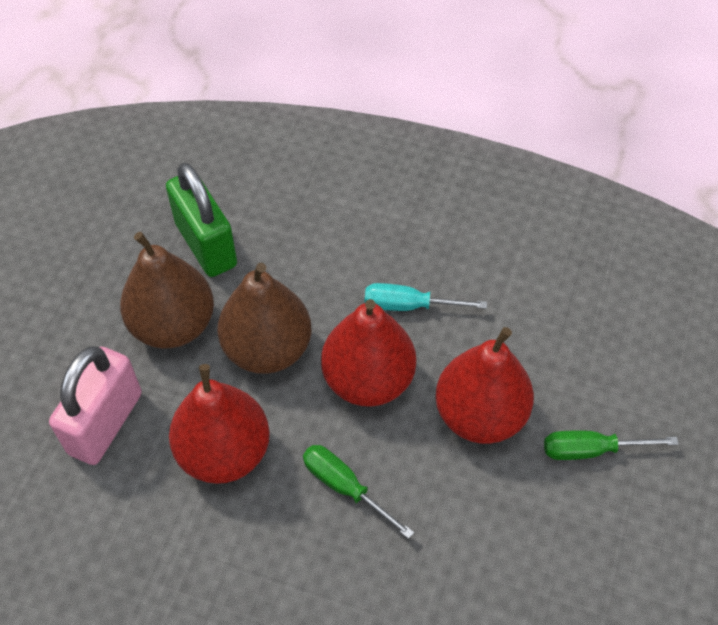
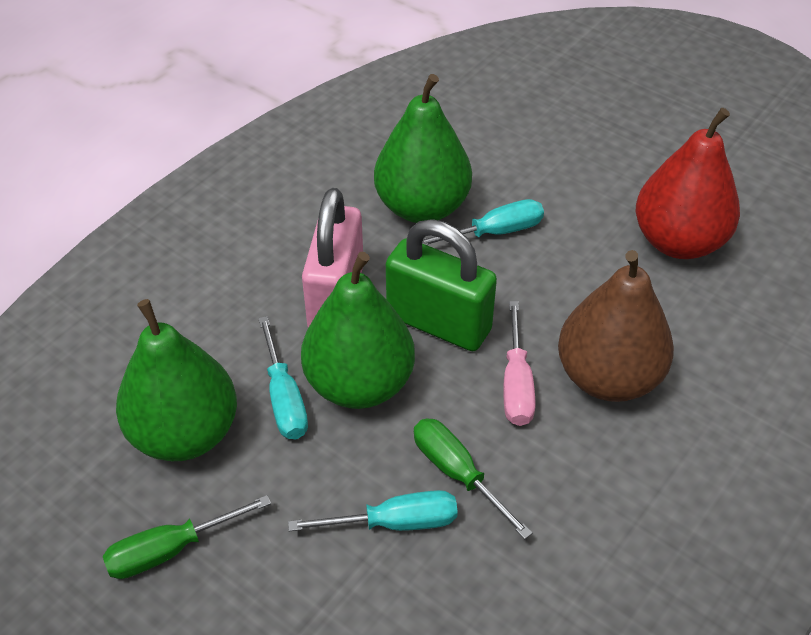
brown pear: 2 -> 1
green pear: 0 -> 3
pink screwdriver: 0 -> 1
red pear: 3 -> 1
turquoise screwdriver: 1 -> 3

